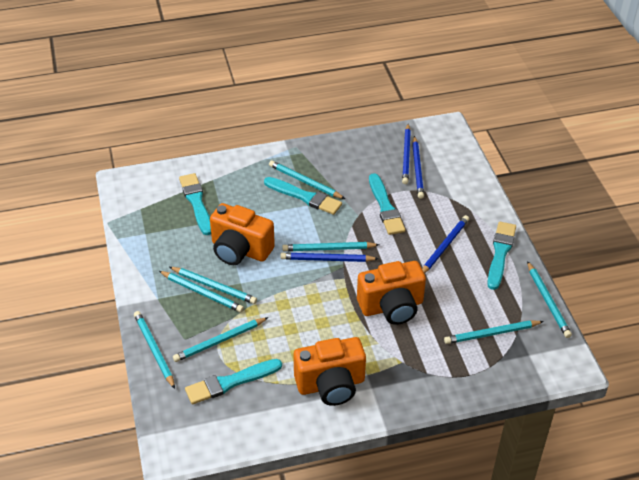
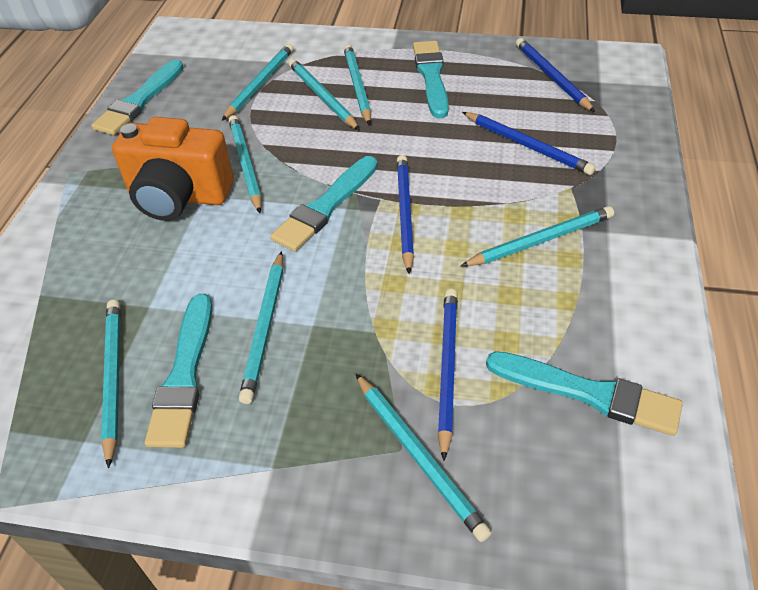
orange camera: 3 -> 1

